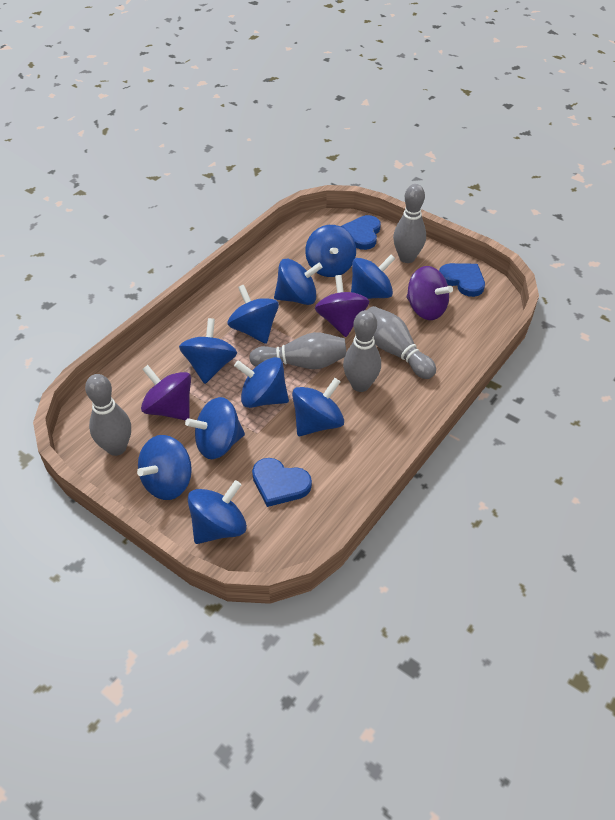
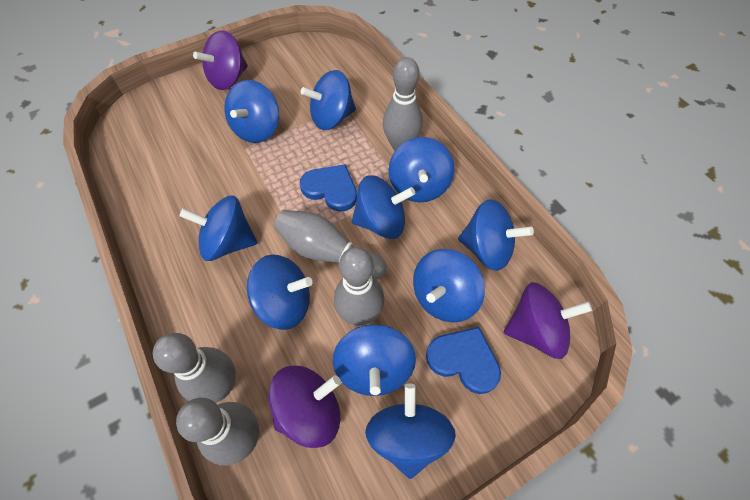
blue heart: 3 -> 2

